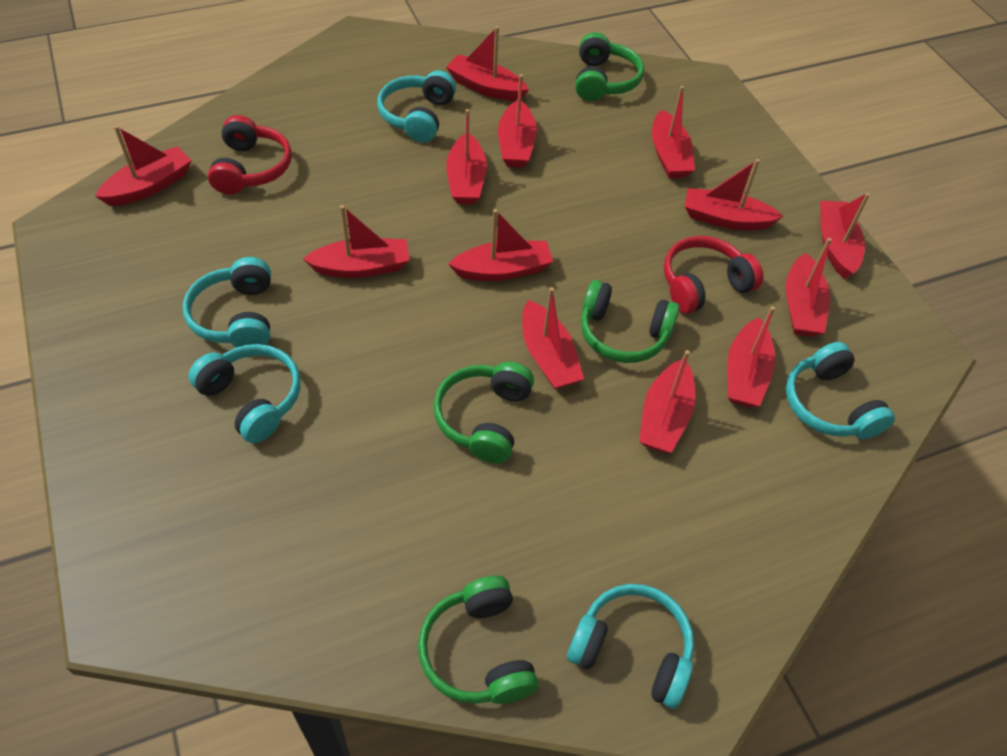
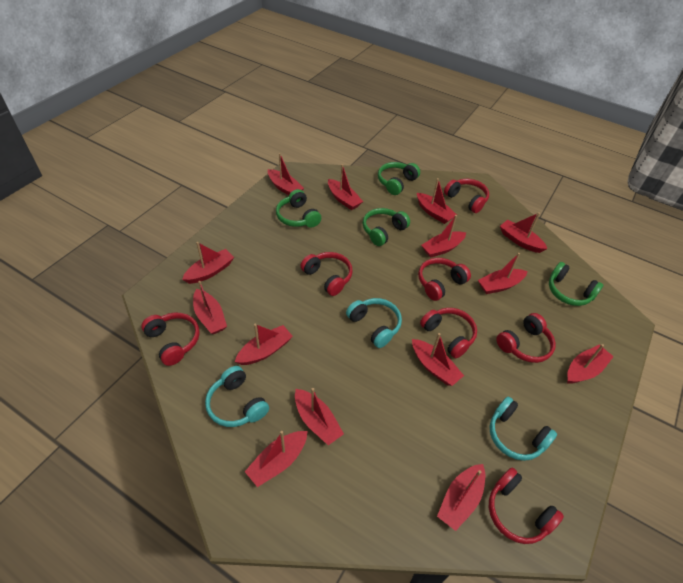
red boat: 13 -> 14
red headphones: 2 -> 7
turquoise headphones: 5 -> 3

